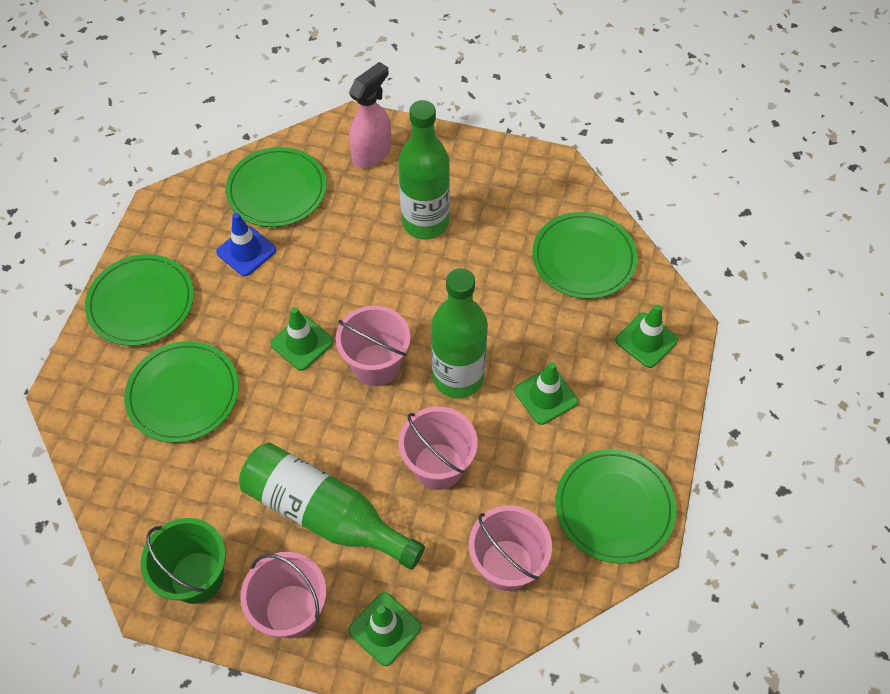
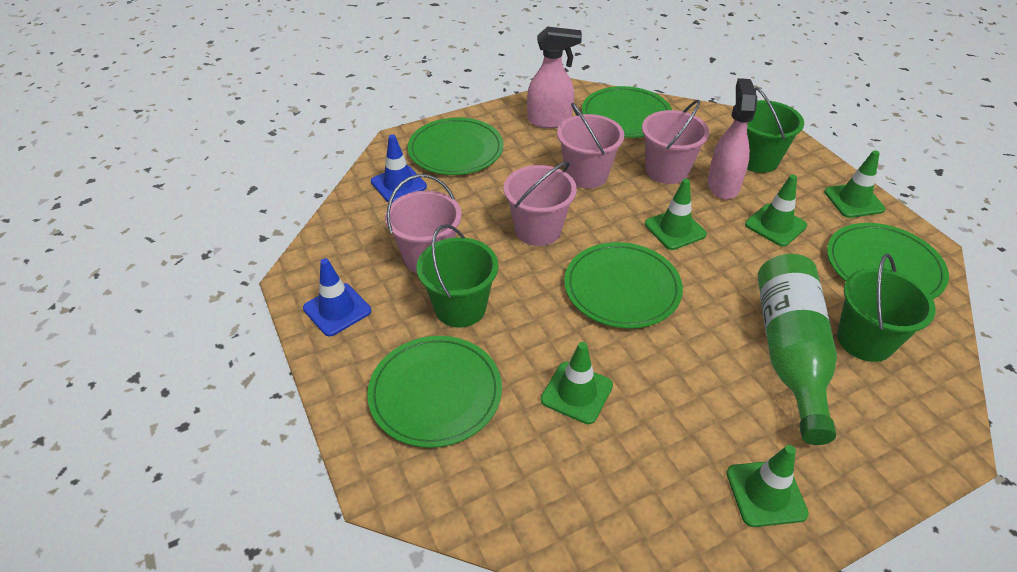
blue traffic cone: 1 -> 2
green bottle: 3 -> 1
green bucket: 1 -> 3
green traffic cone: 4 -> 5
pink spray bottle: 1 -> 2

